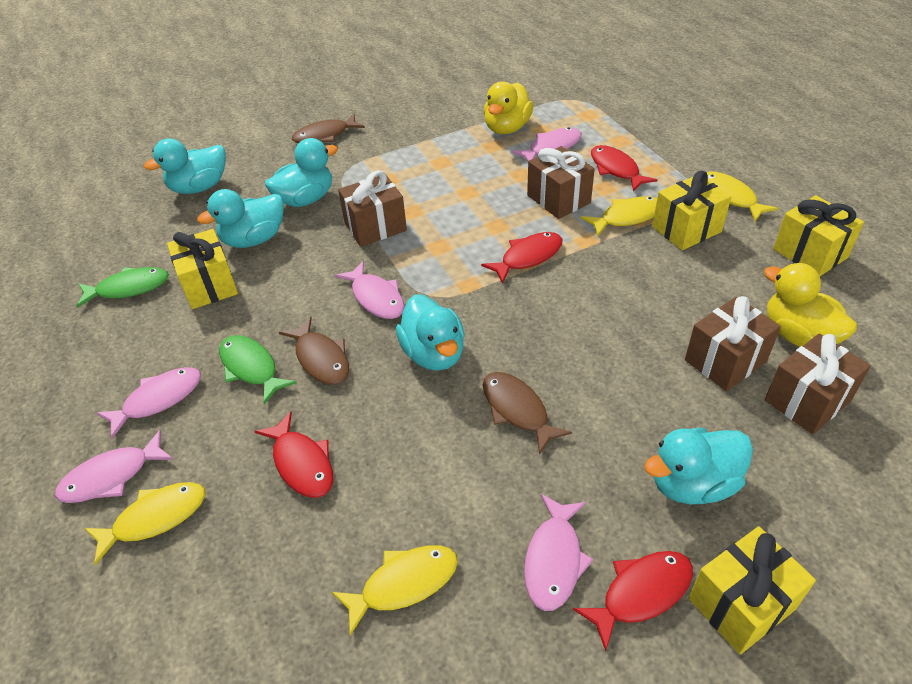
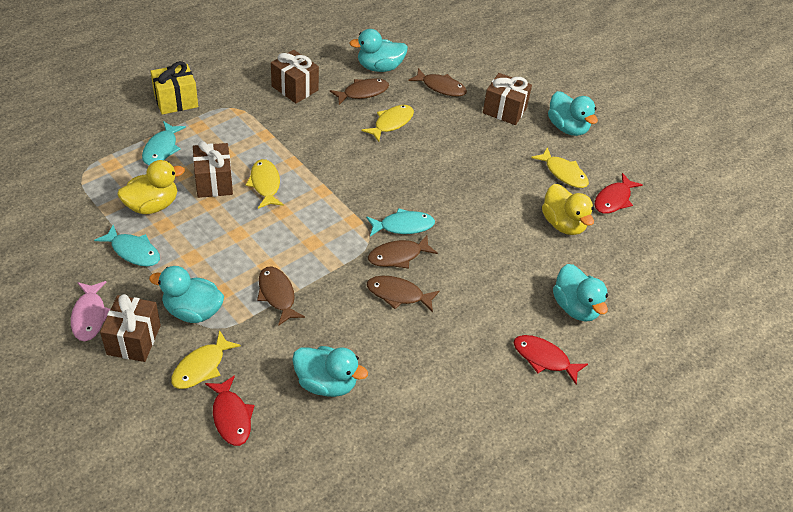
brown fish: 3 -> 5
green fish: 2 -> 0
pink fish: 5 -> 1
red fish: 4 -> 3
turquoise fish: 0 -> 3
yellow gift: 4 -> 1

